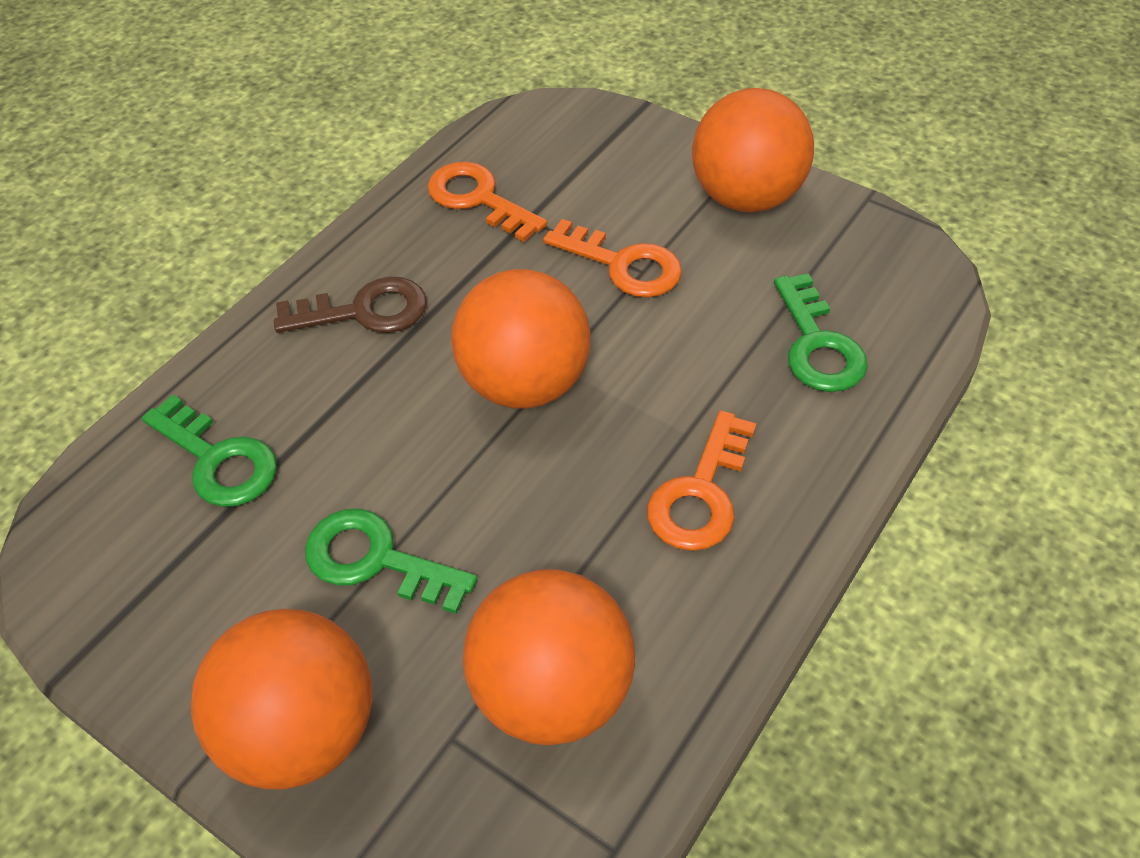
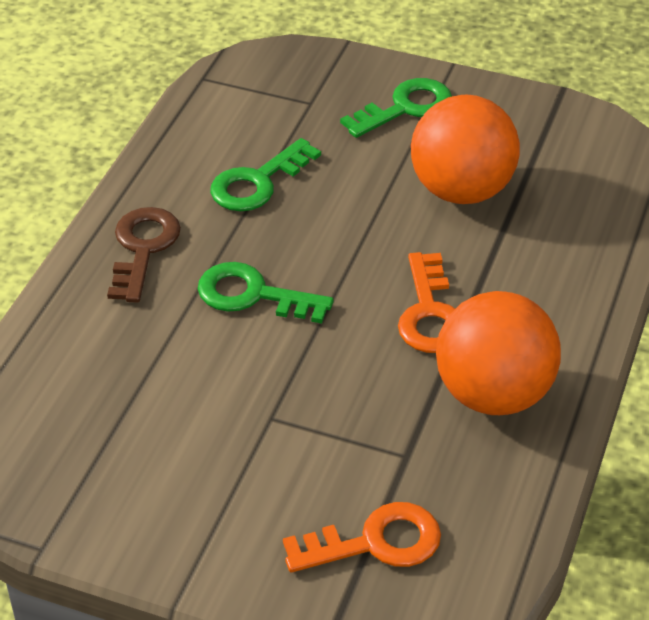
orange ball: 4 -> 2
orange key: 3 -> 2

